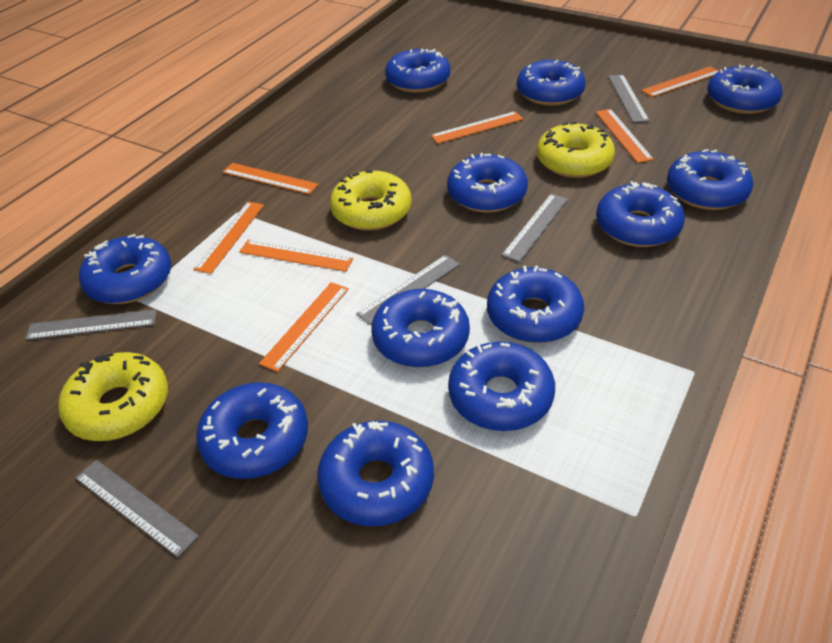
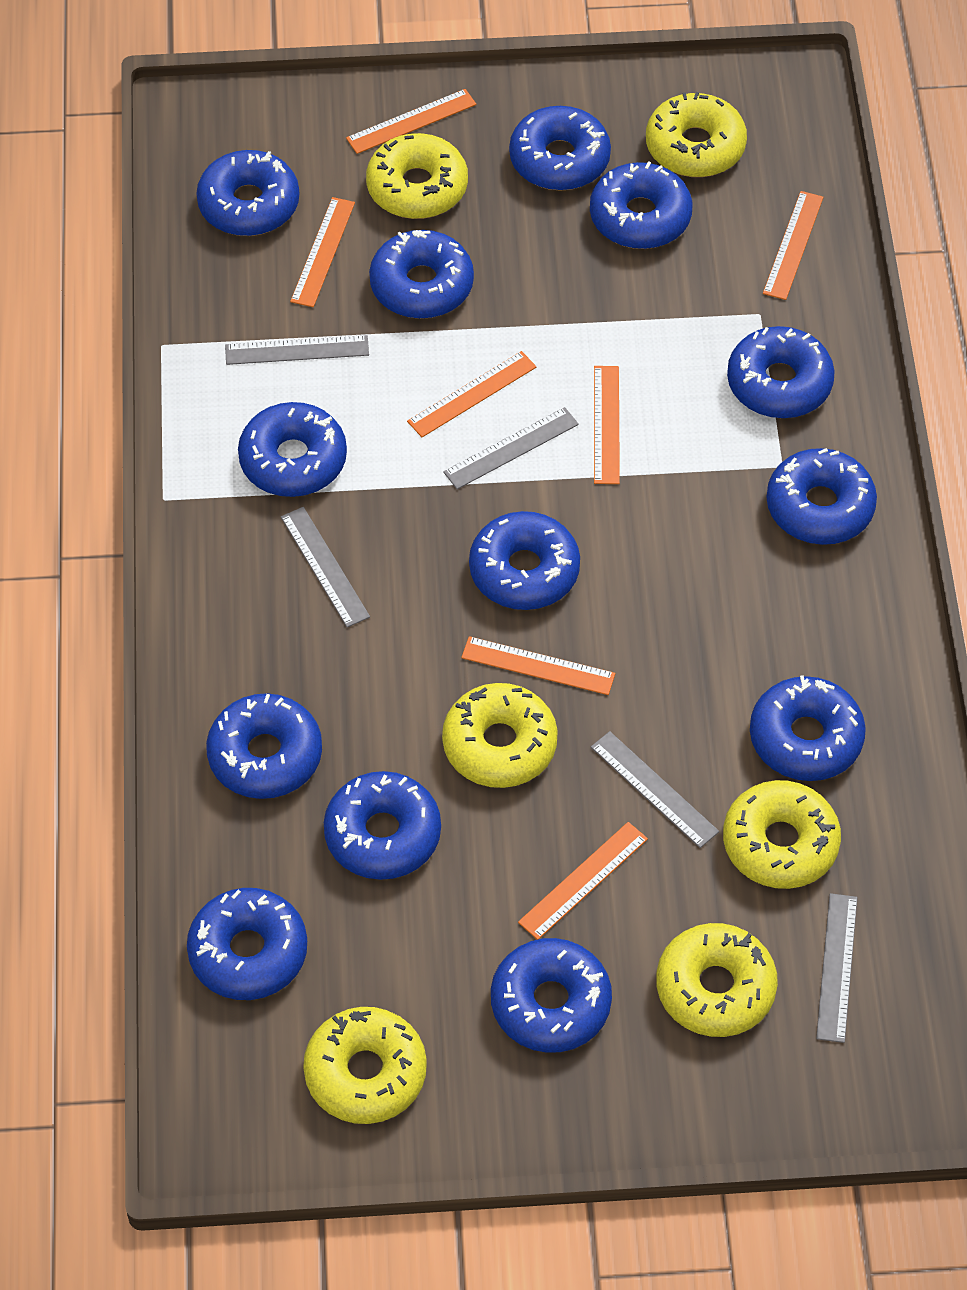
blue donut: 12 -> 13
yellow donut: 3 -> 6

